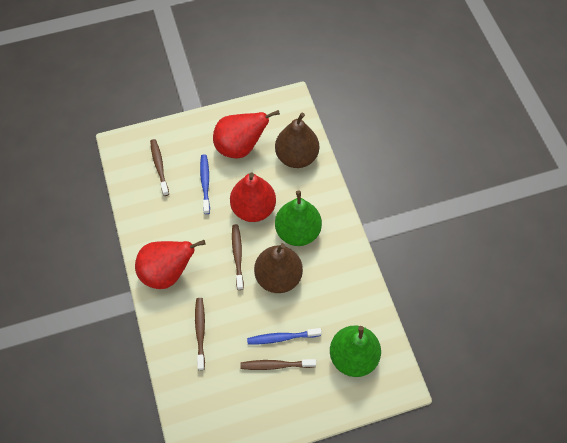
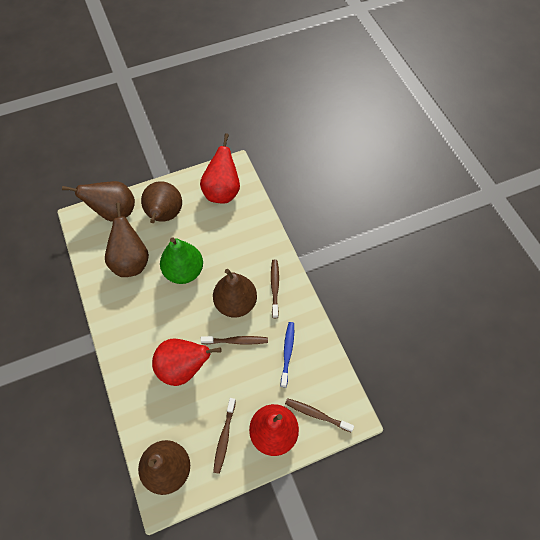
blue toothbrush: 2 -> 1
brown pear: 2 -> 5
green pear: 2 -> 1

